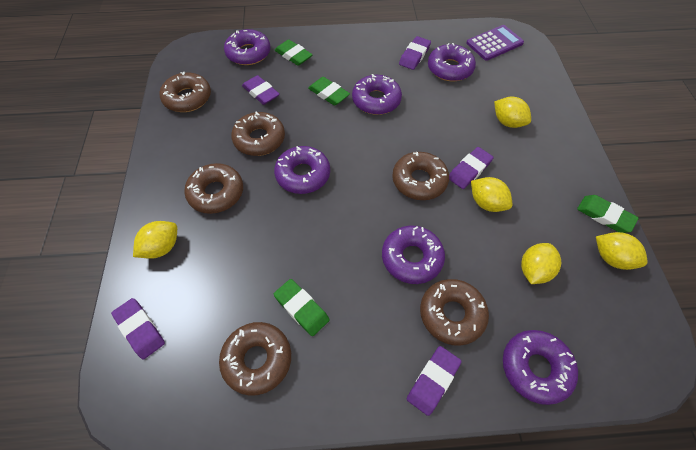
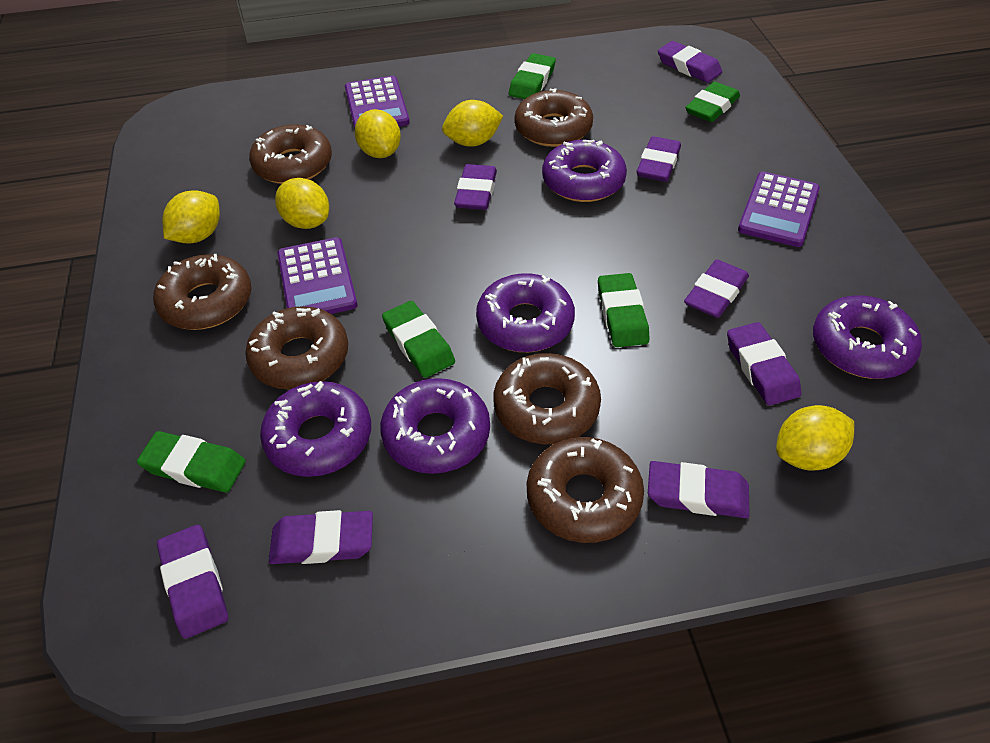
green eraser: 4 -> 5
purple calculator: 1 -> 3
purple donut: 6 -> 5
purple eraser: 5 -> 8

